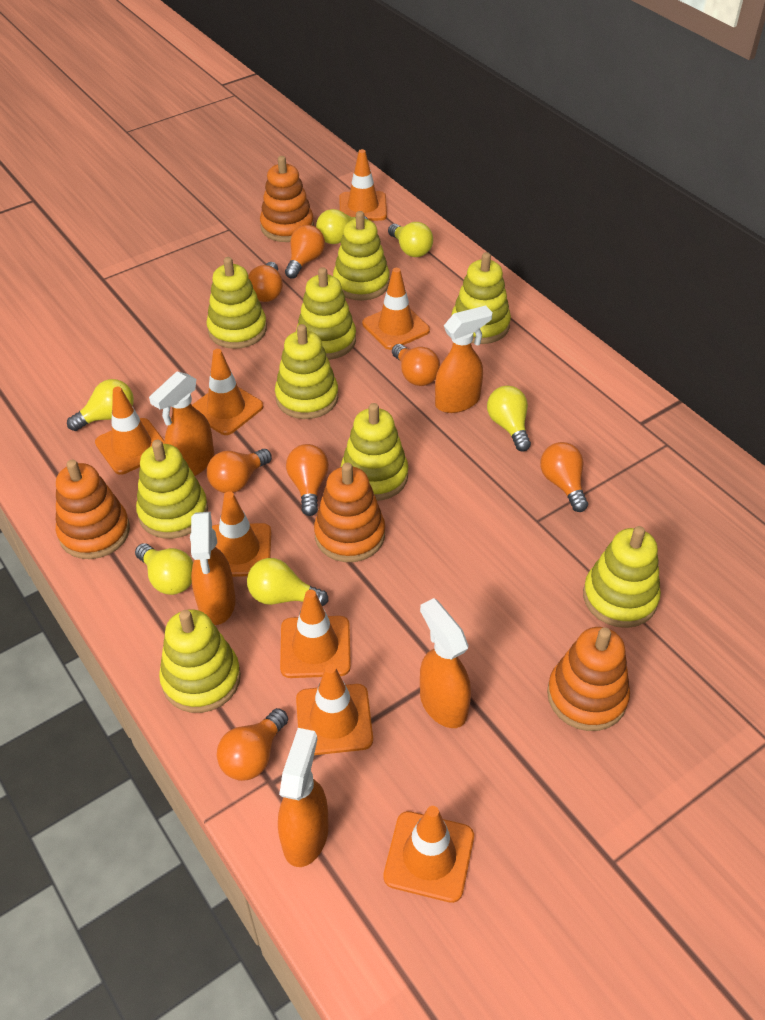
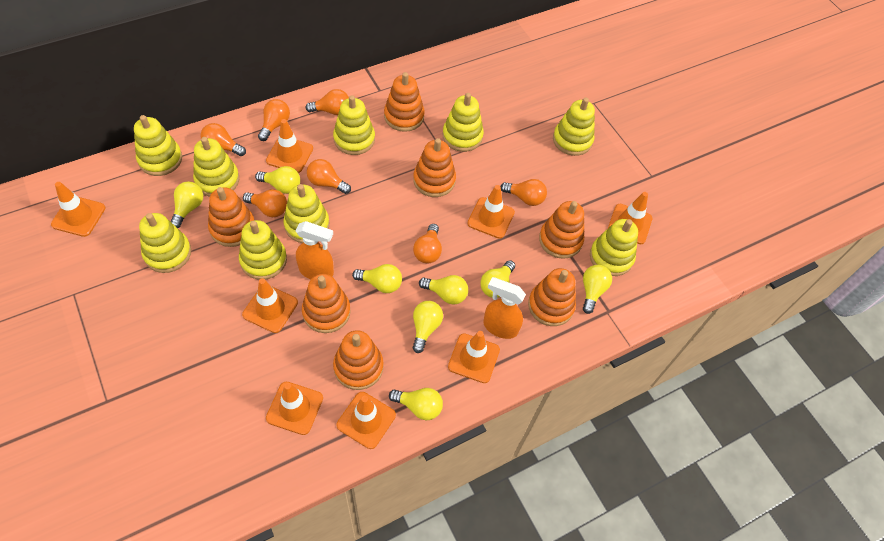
orange spray bottle: 5 -> 2
orange stacking toy: 4 -> 7
yellow light bulb: 6 -> 8

